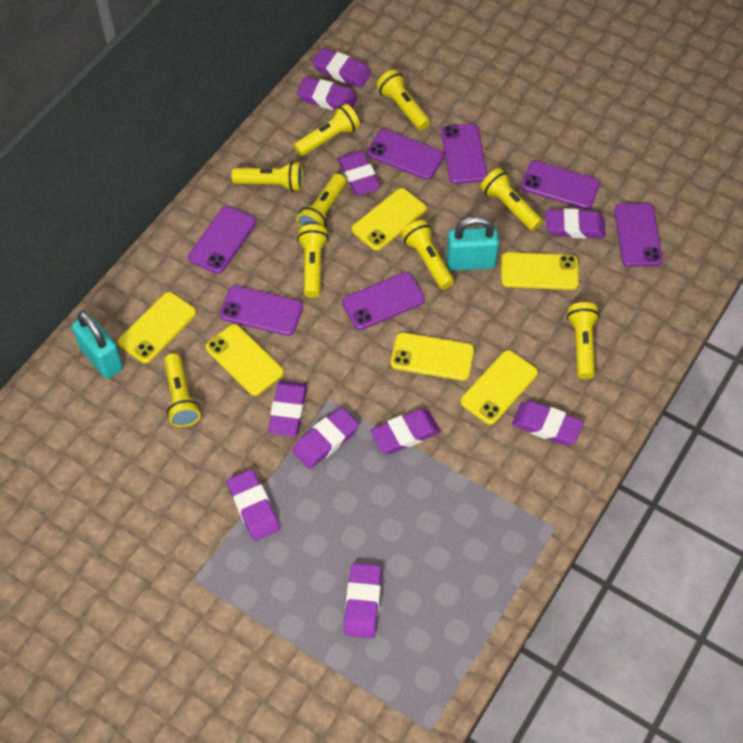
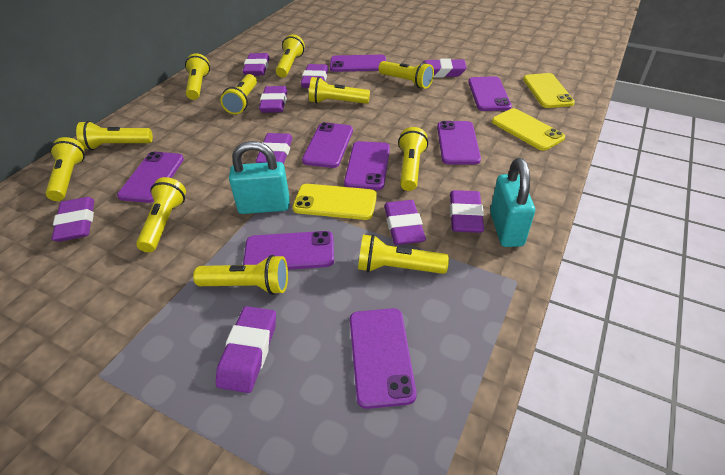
purple eraser: 10 -> 9
purple phone: 7 -> 8
yellow flashlight: 9 -> 11
yellow phone: 6 -> 3

